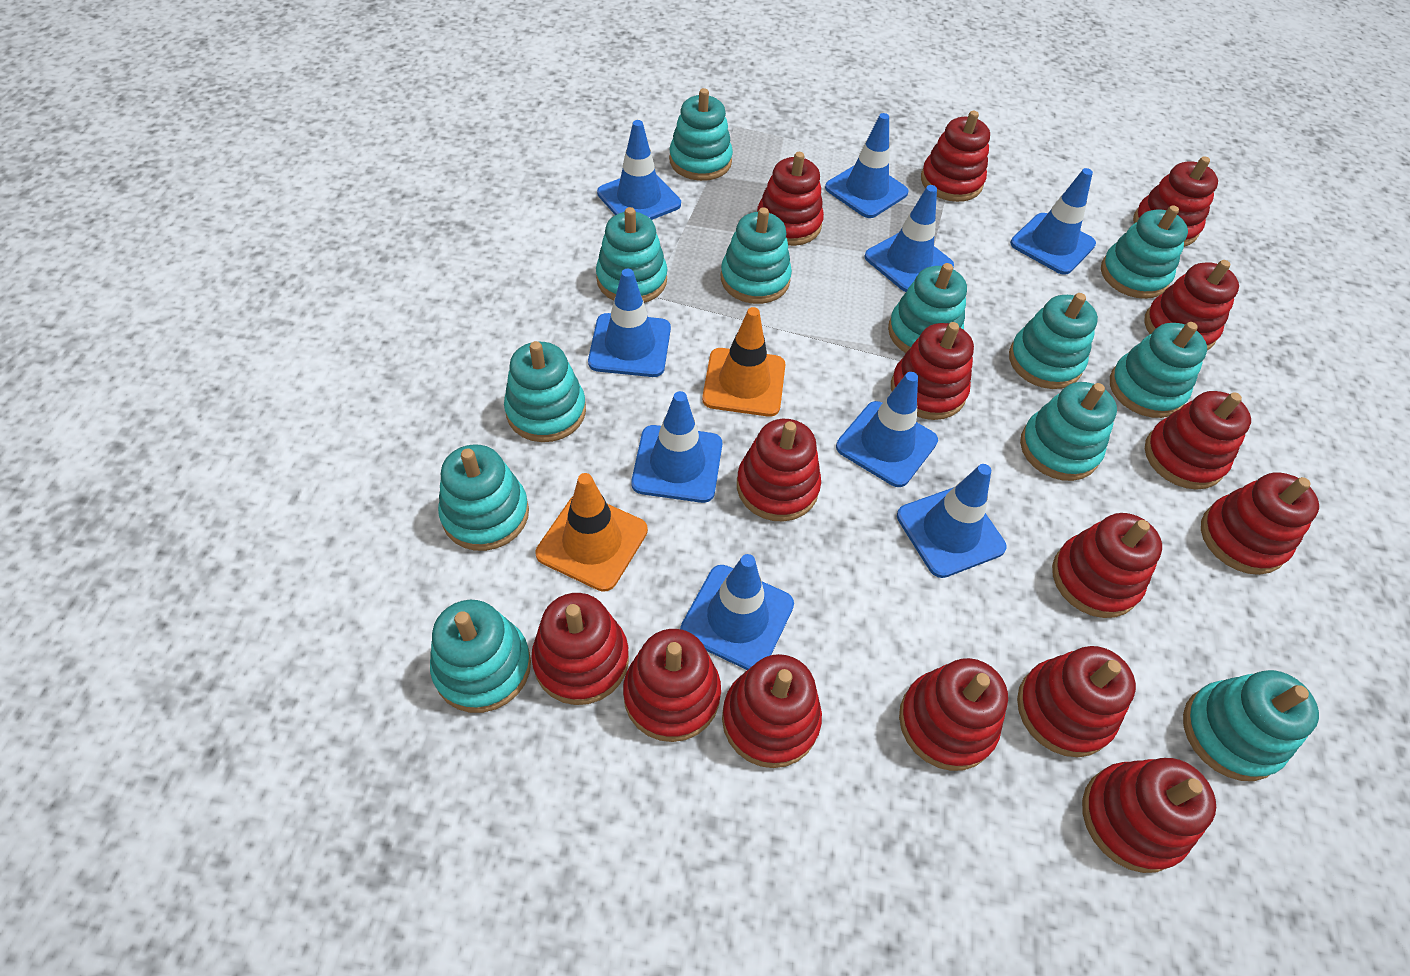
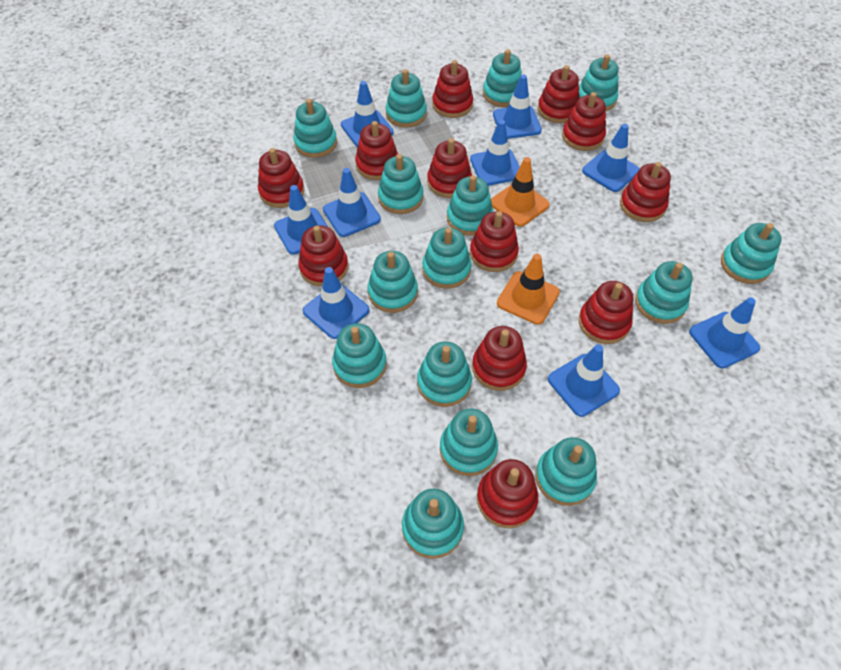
red stacking toy: 15 -> 12
turquoise stacking toy: 12 -> 15

